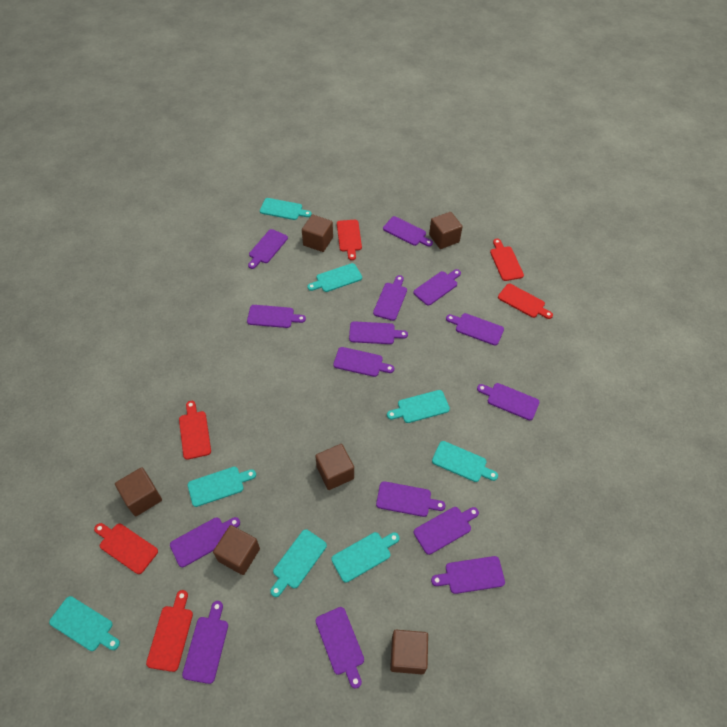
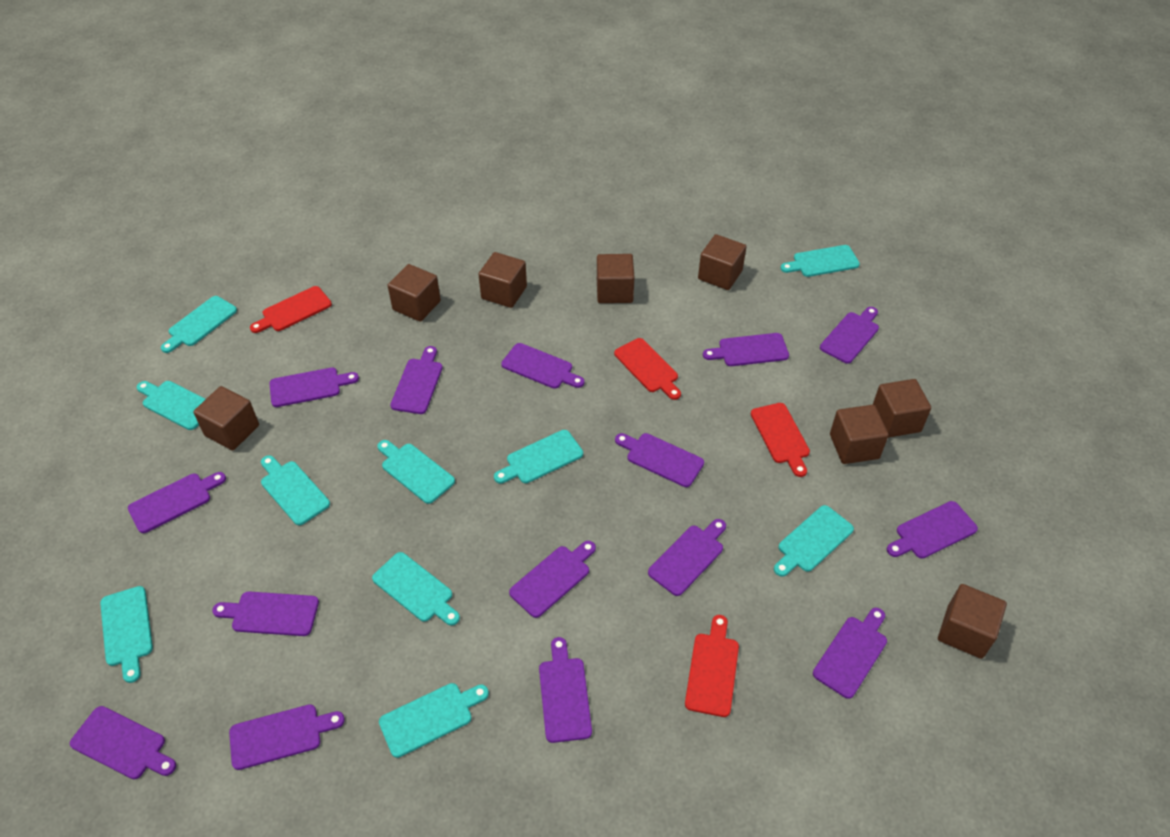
brown cube: 6 -> 8
red cutting board: 6 -> 4
turquoise cutting board: 8 -> 10

